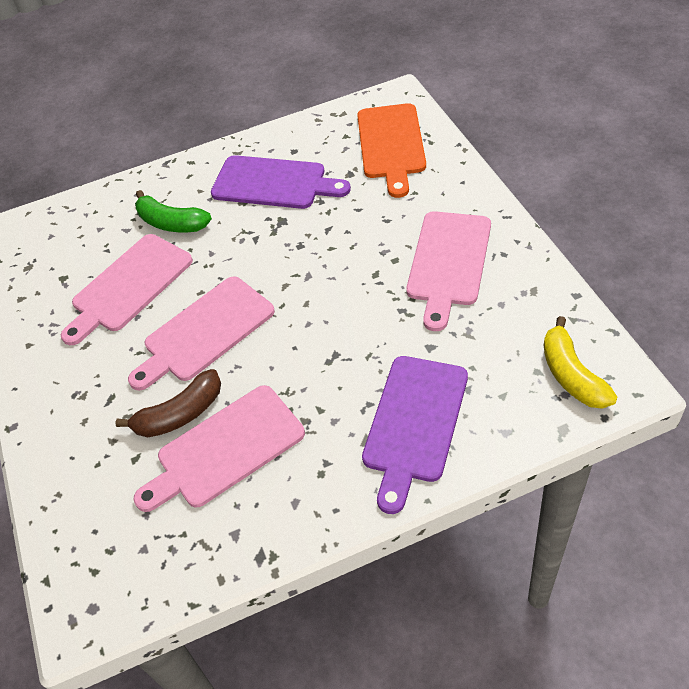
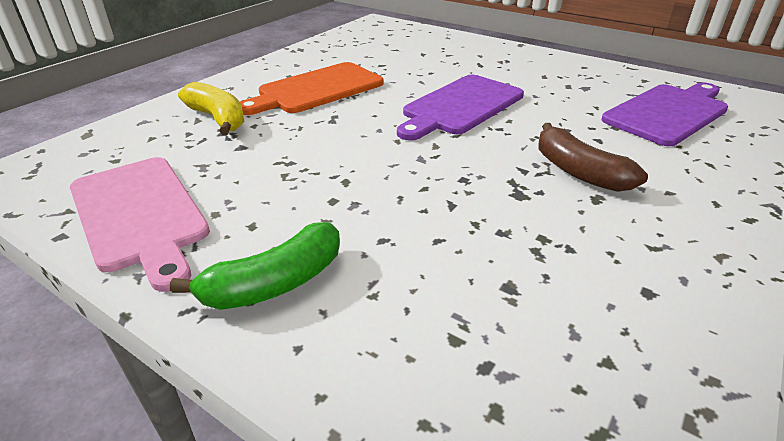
pink cutting board: 4 -> 1

